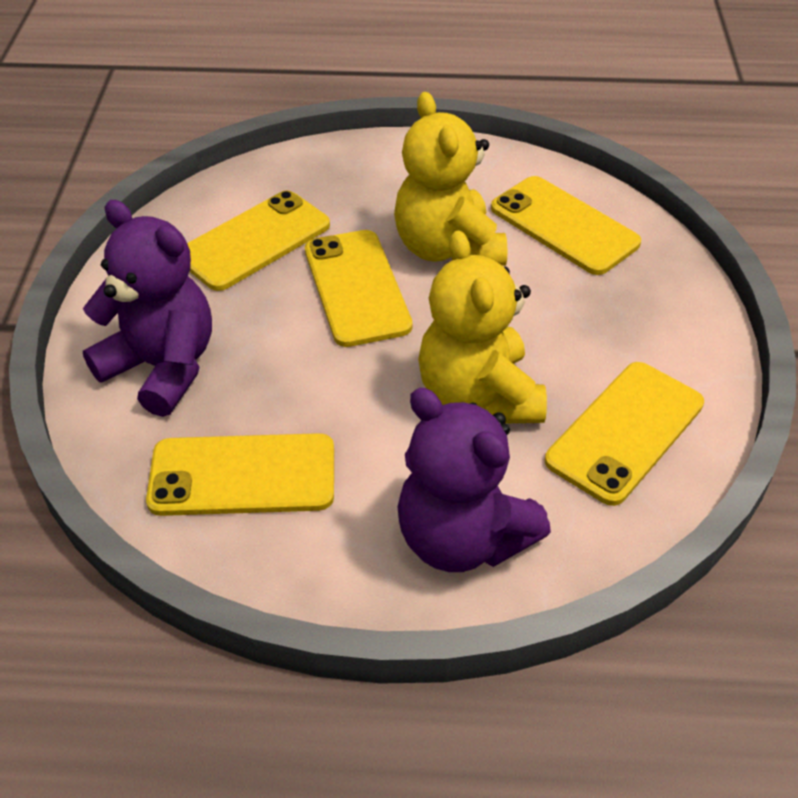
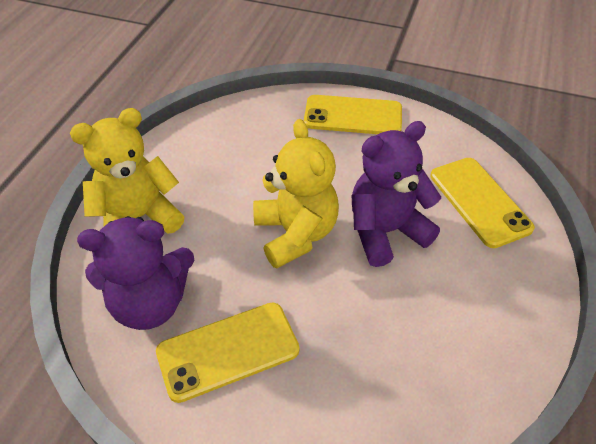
yellow phone: 5 -> 3

